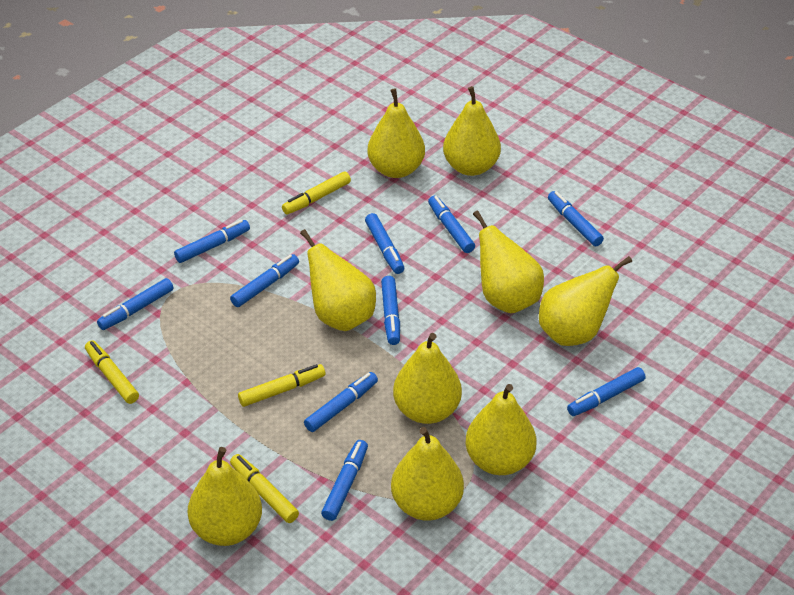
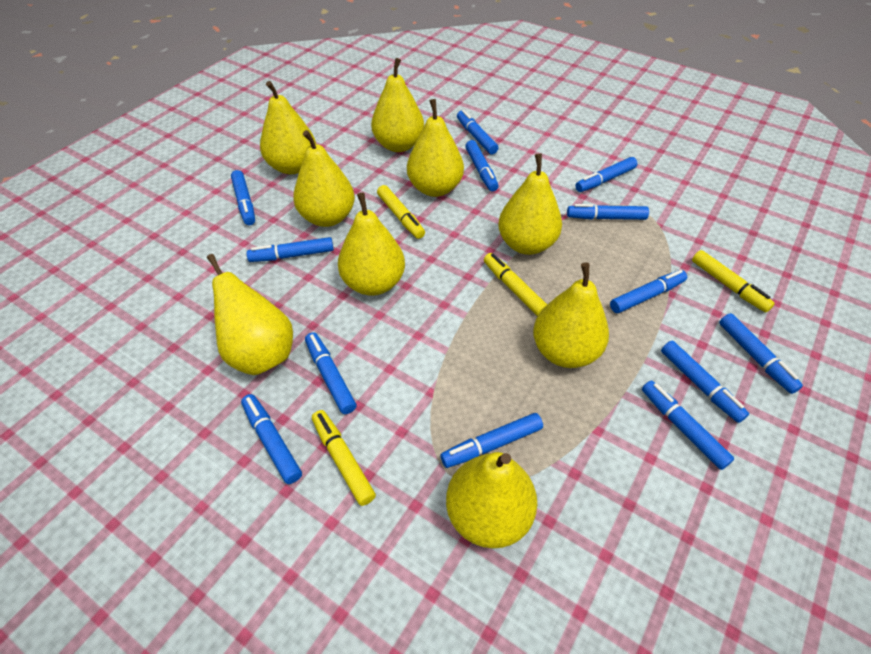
blue marker: 10 -> 13

